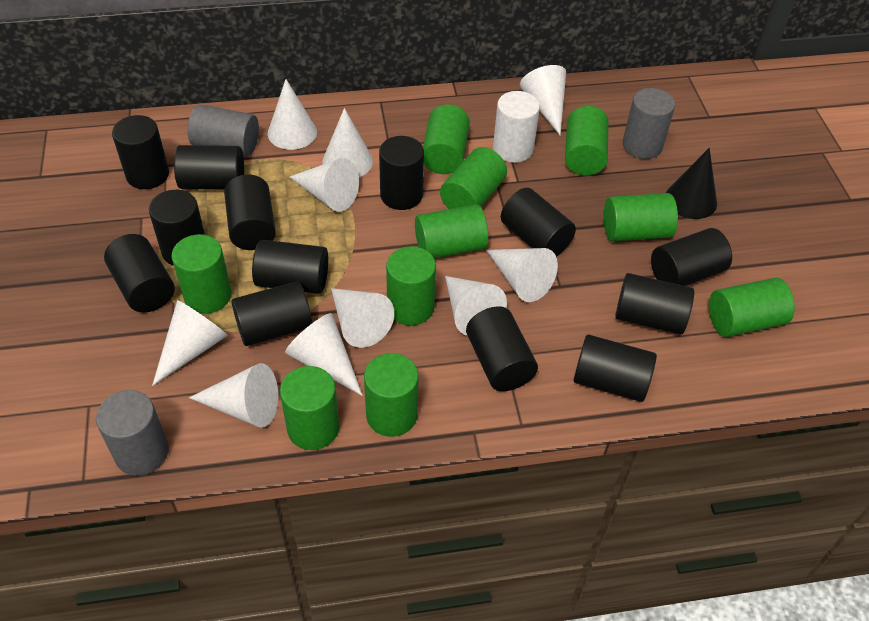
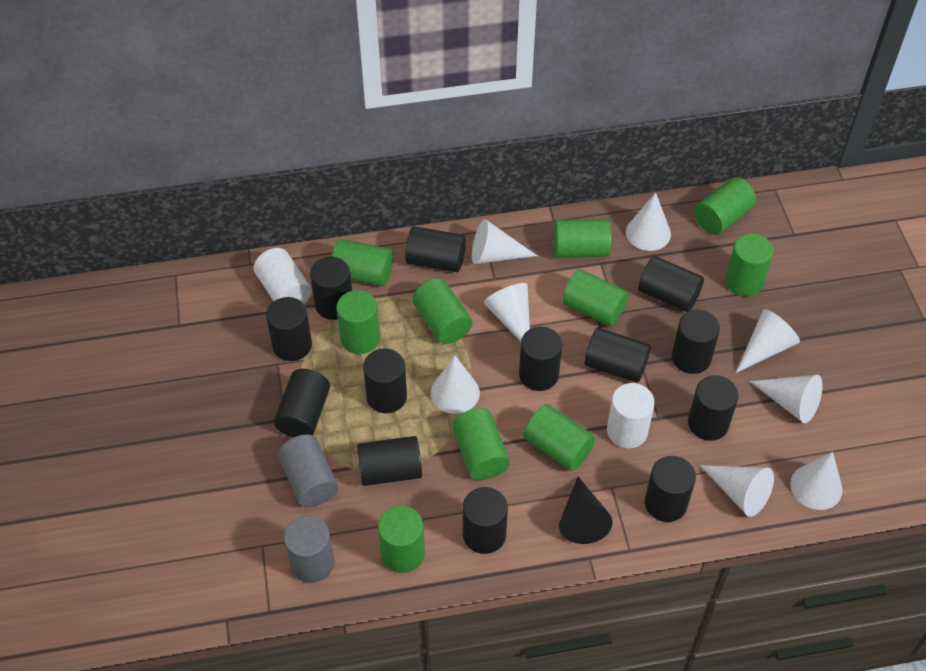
grey cylinder: 3 -> 2
white cone: 10 -> 8
white cylinder: 1 -> 2

